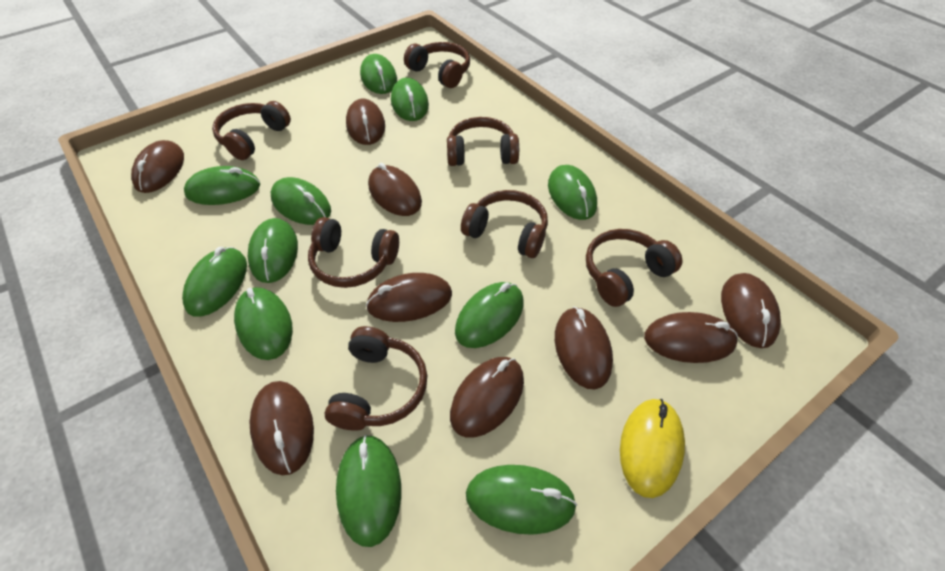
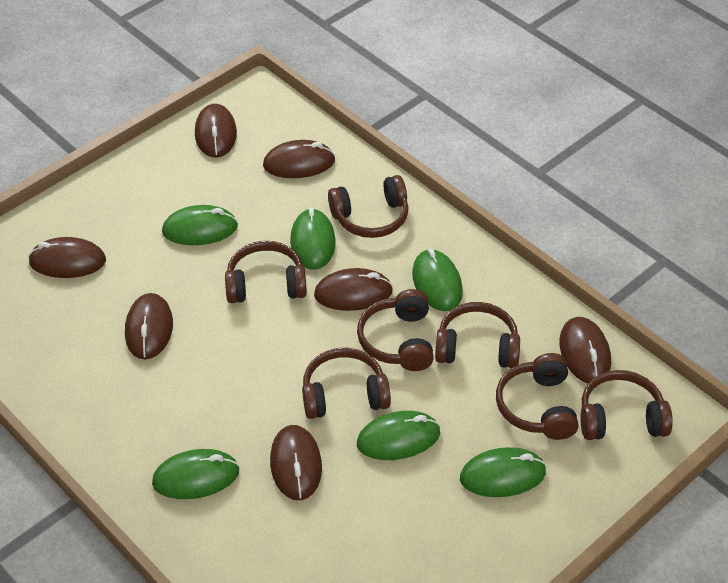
brown mouse: 9 -> 7
green mouse: 11 -> 6
yellow mouse: 1 -> 0

